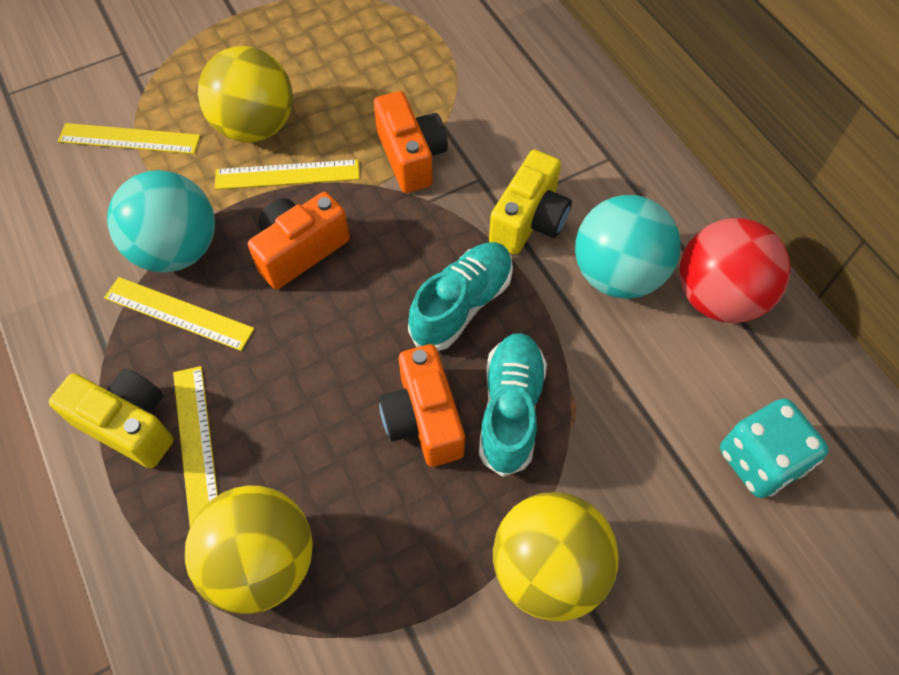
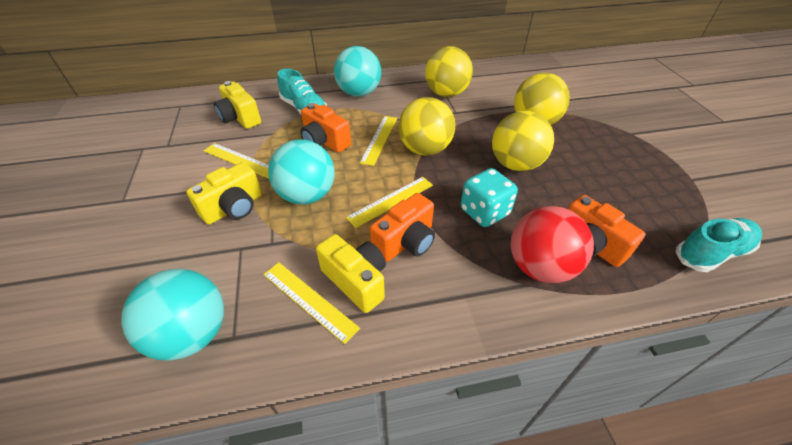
turquoise ball: 2 -> 3
yellow ball: 3 -> 4
yellow camera: 2 -> 3

